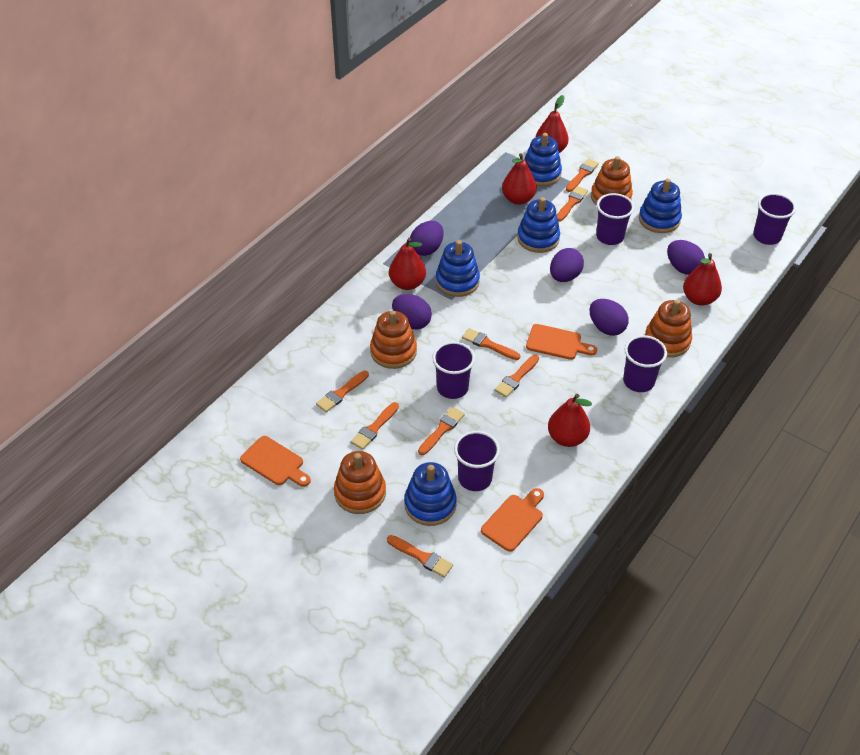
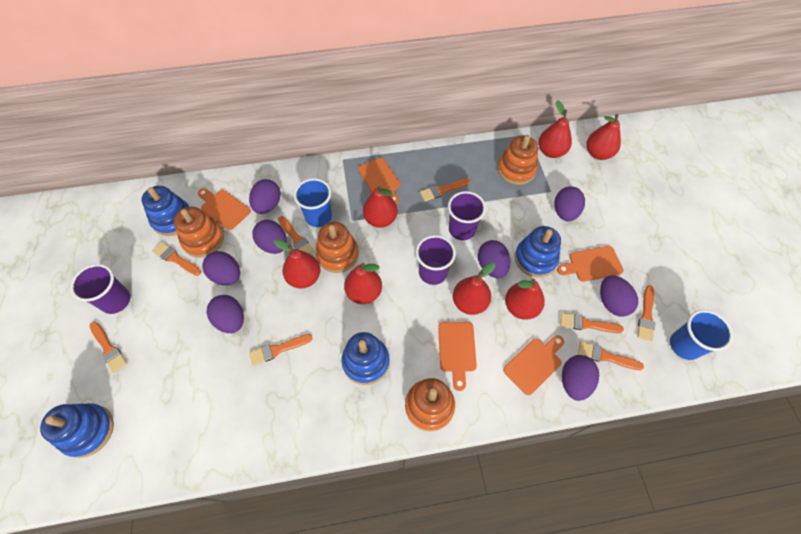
blue cup: 0 -> 2
blue stacking toy: 5 -> 4
orange cutting board: 3 -> 5
purple cup: 5 -> 3
purple egg: 5 -> 8
red pear: 5 -> 7

